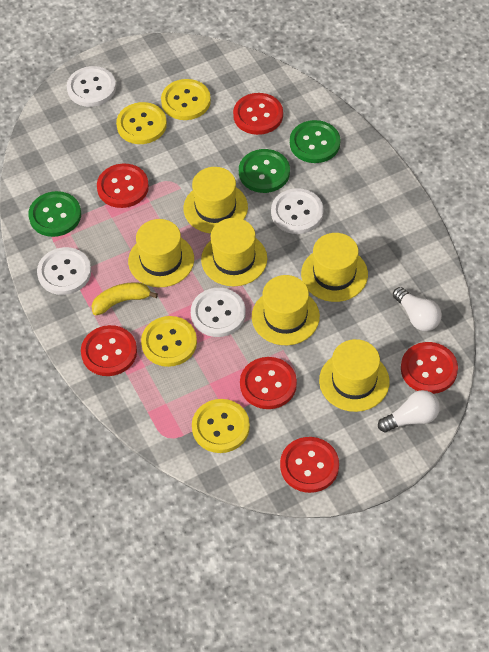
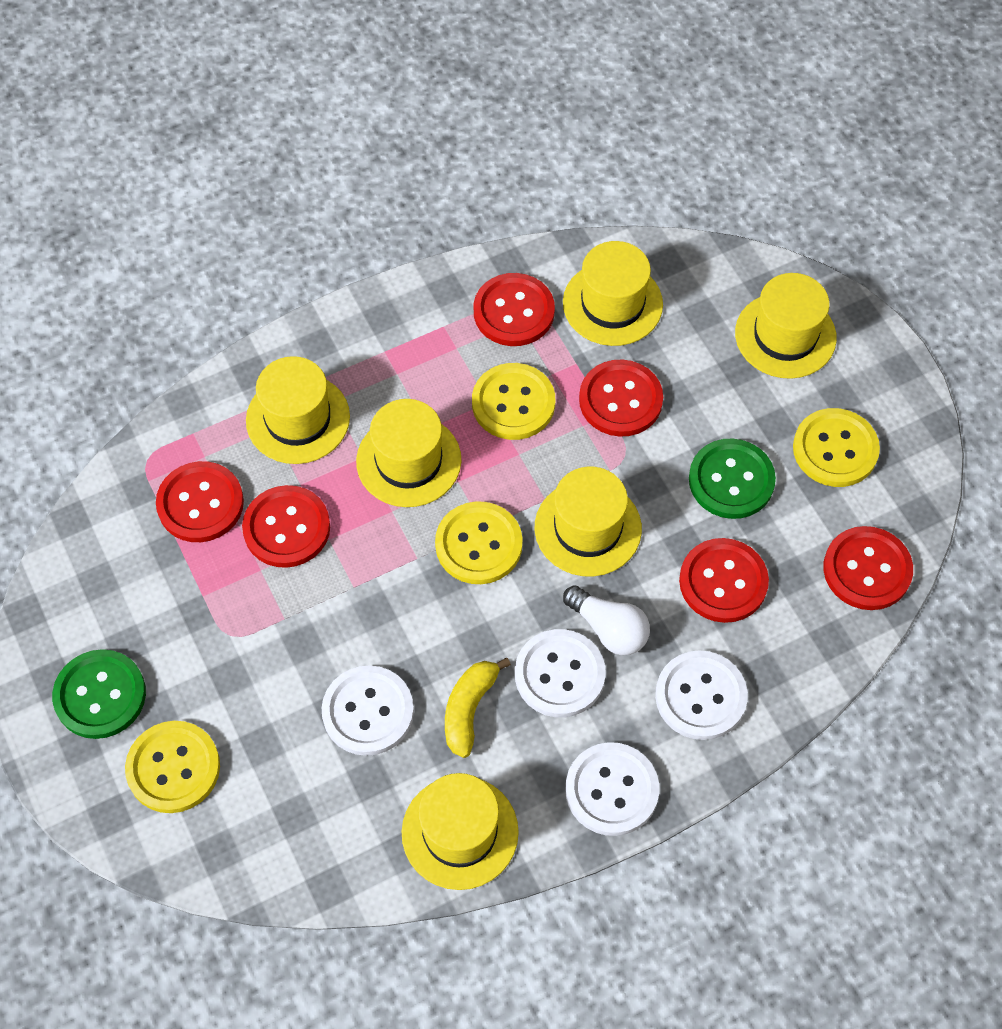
green button: 3 -> 2
white light bulb: 2 -> 1

